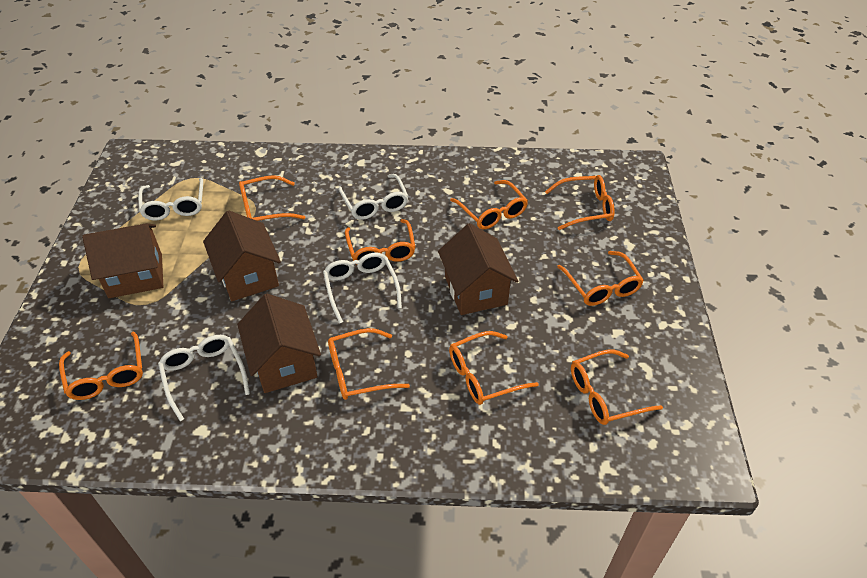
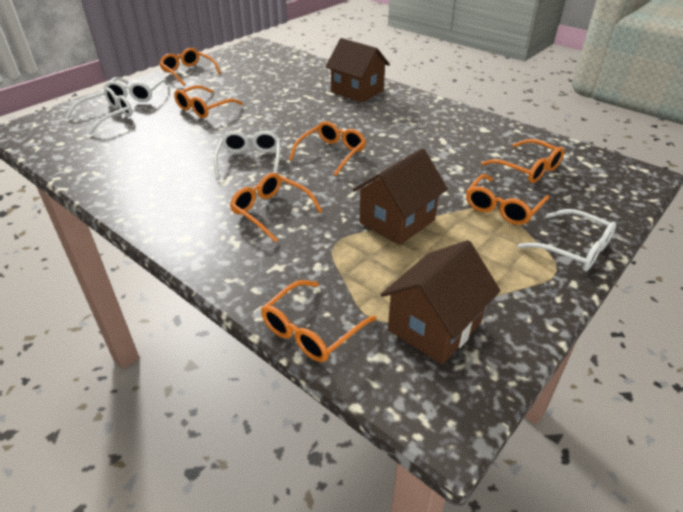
brown house: 4 -> 3
orange glasses: 9 -> 7

